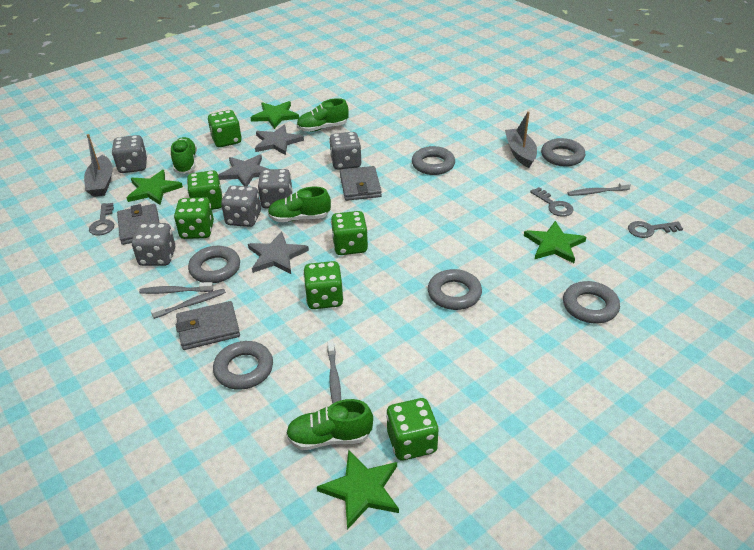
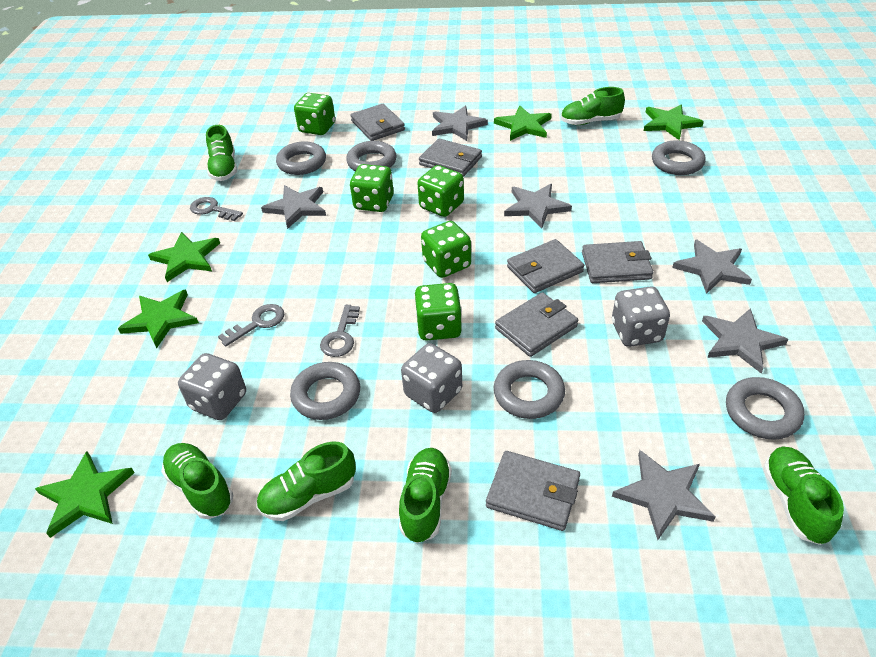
green dice: 6 -> 5
green shoe: 4 -> 6
green star: 4 -> 5
grey boat: 2 -> 0
grey dice: 5 -> 3
grey star: 3 -> 6
grey toothbrush: 4 -> 0
grey wallet: 3 -> 6

